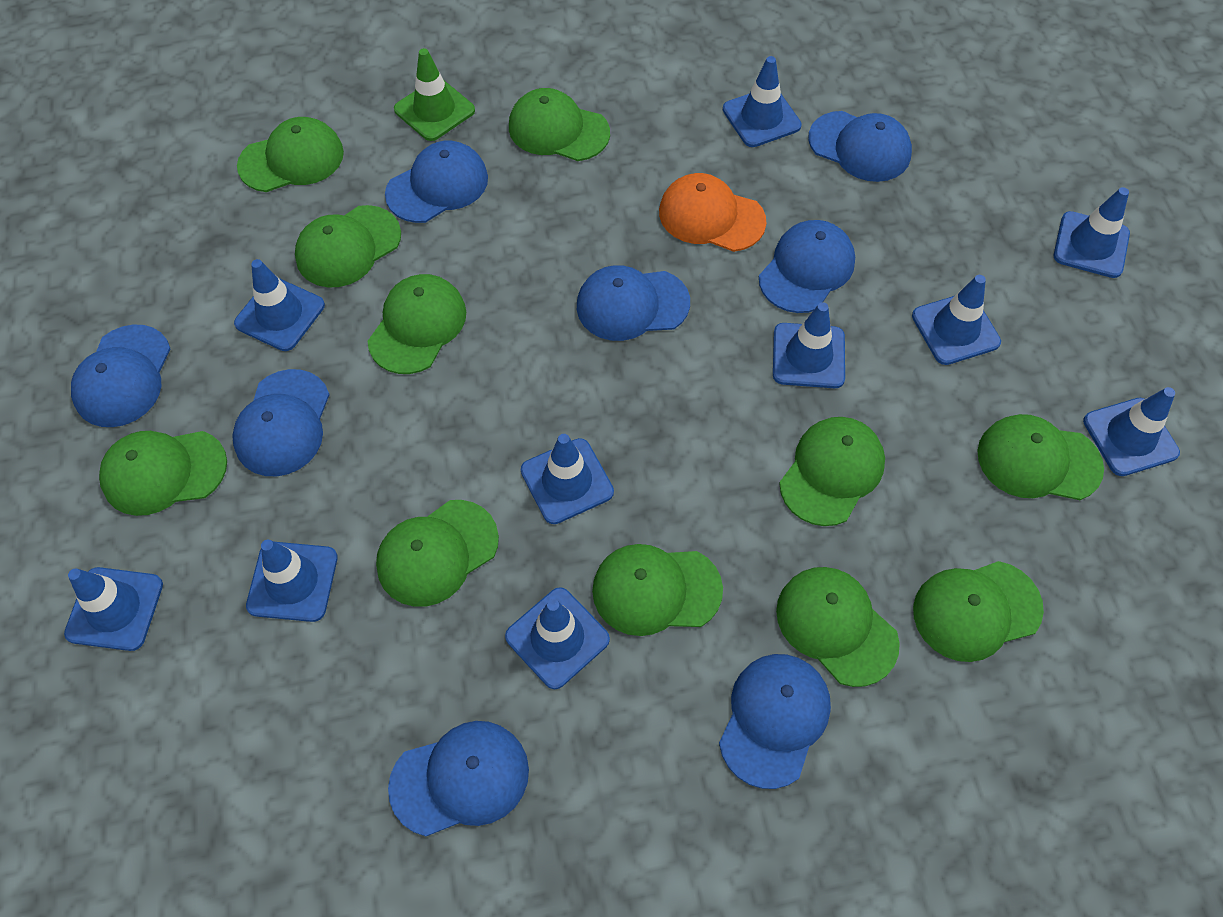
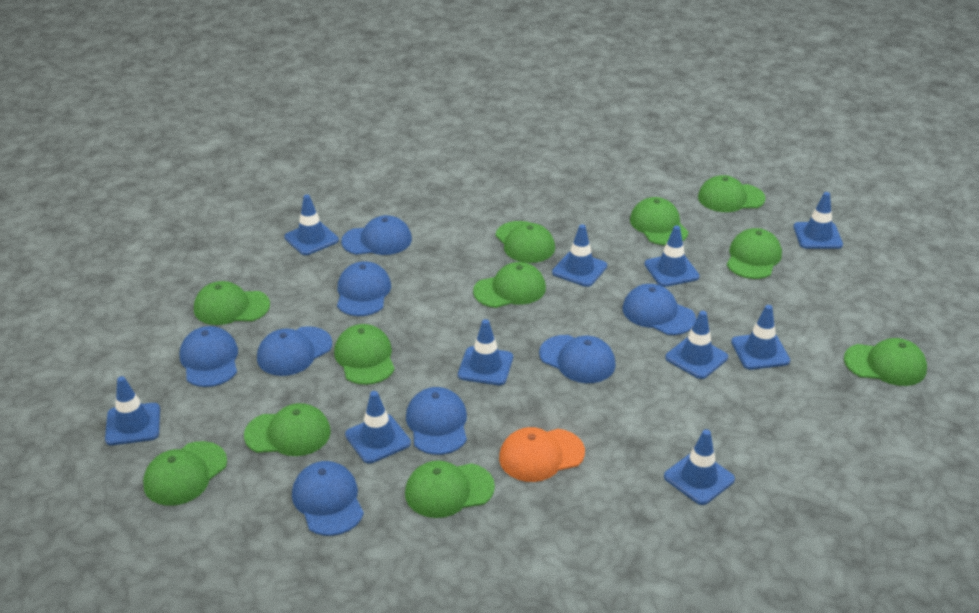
green traffic cone: 1 -> 0

